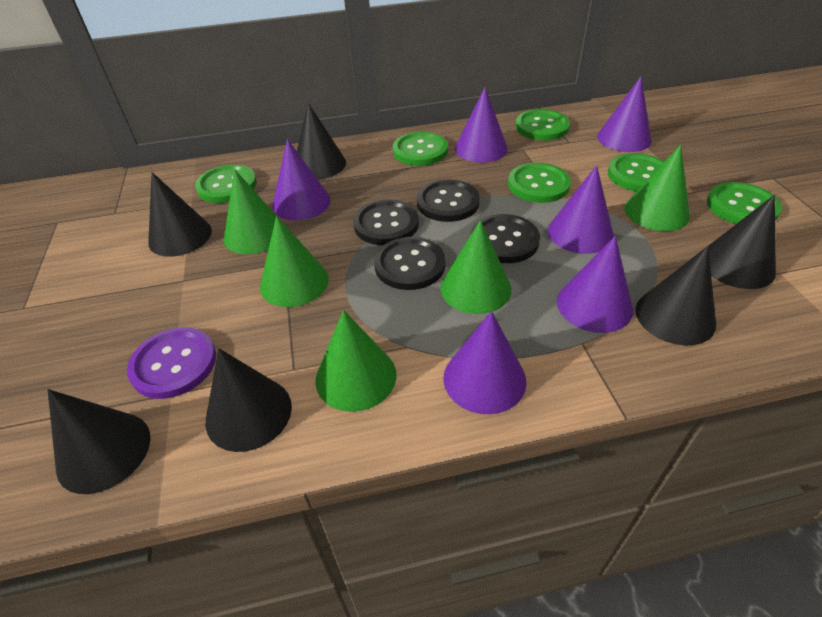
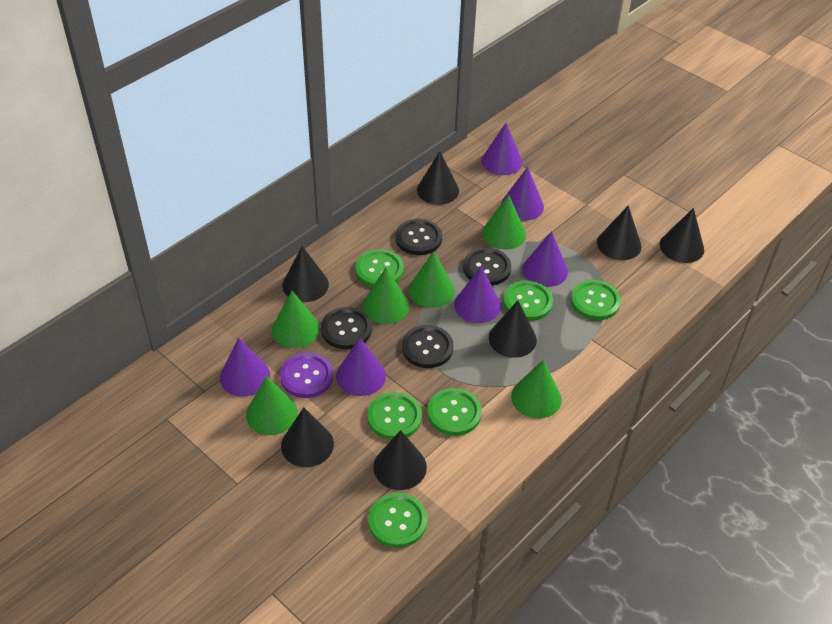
black cone: 6 -> 7
green cone: 5 -> 6

